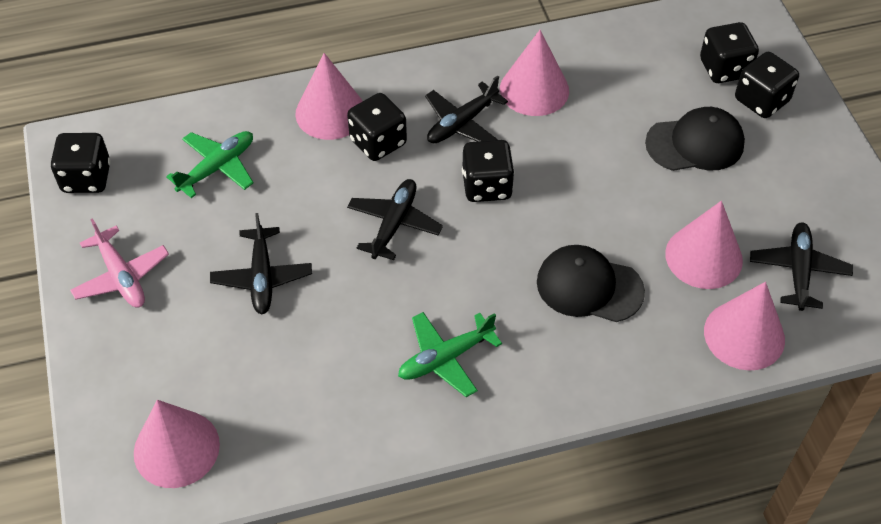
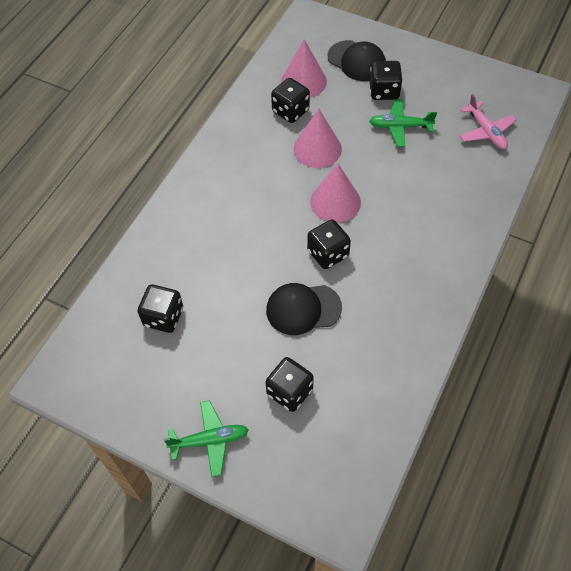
black plane: 4 -> 0
pink cone: 5 -> 3

